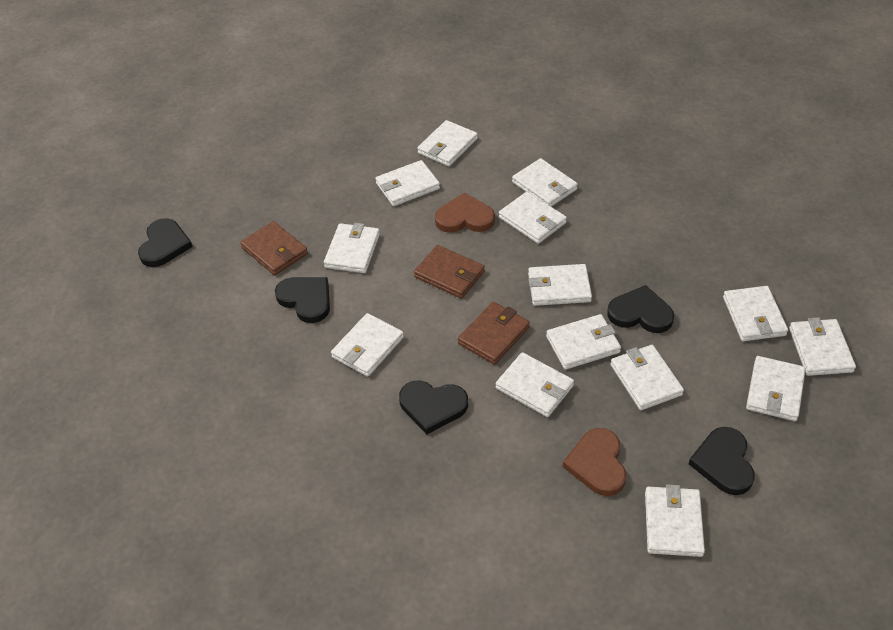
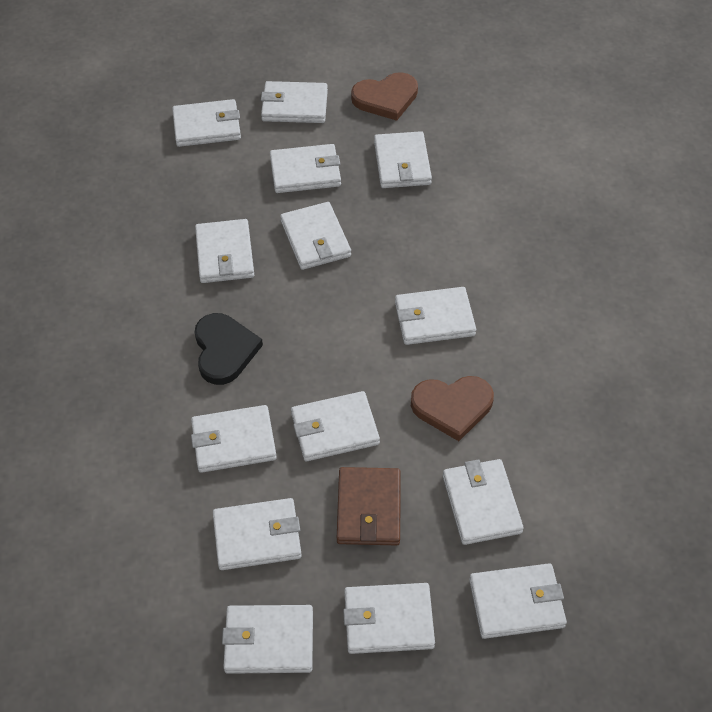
black heart: 5 -> 1
brown wallet: 3 -> 1

